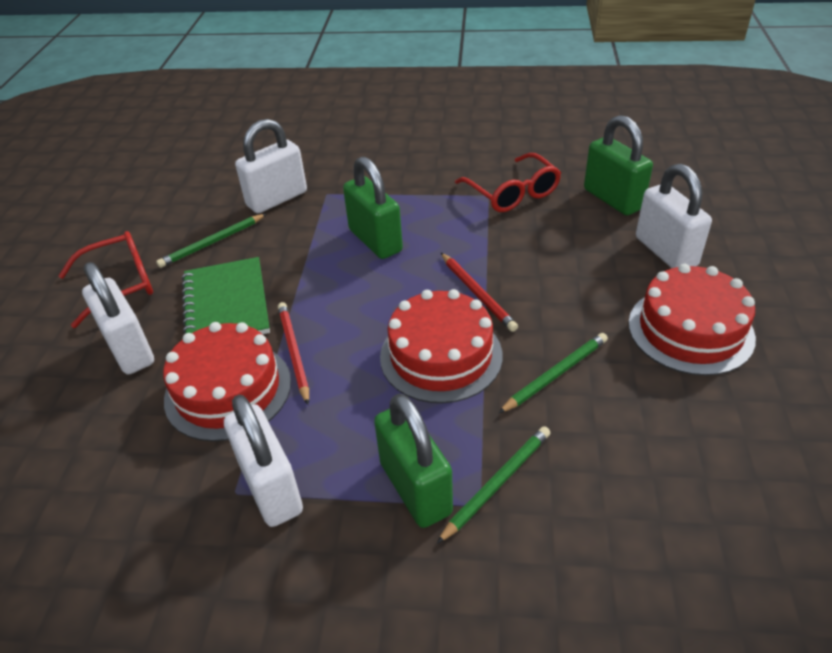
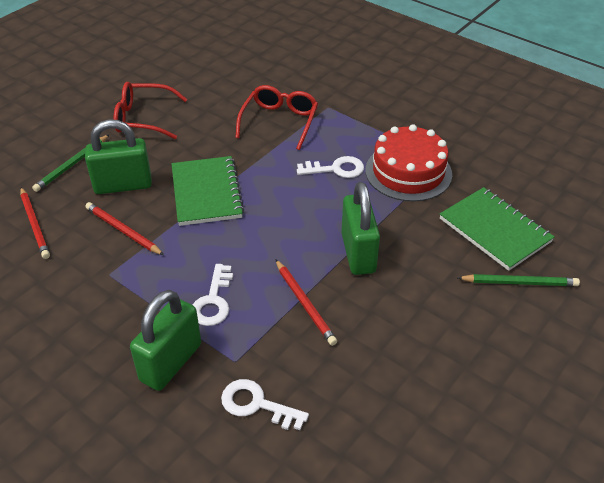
green notebook: 1 -> 2
green pencil: 3 -> 2
red cake: 3 -> 1
red pencil: 2 -> 3
white key: 0 -> 3
white padlock: 4 -> 0

